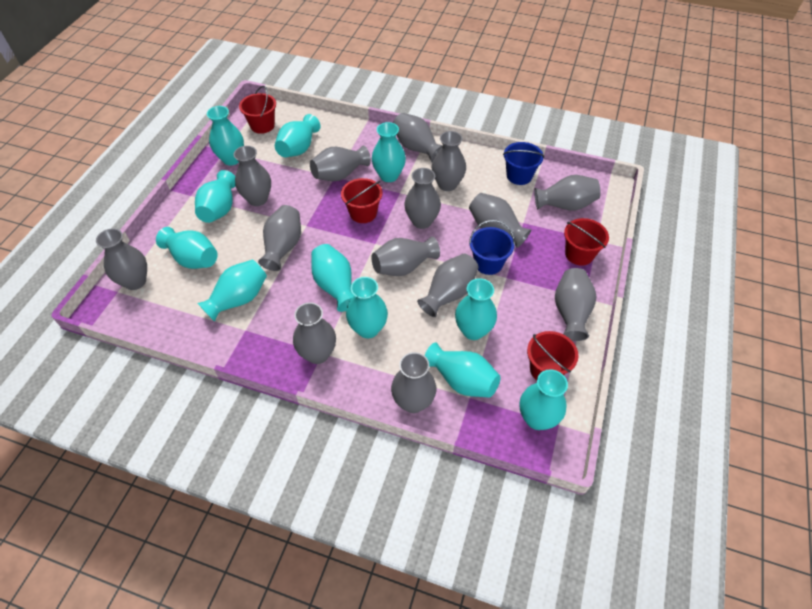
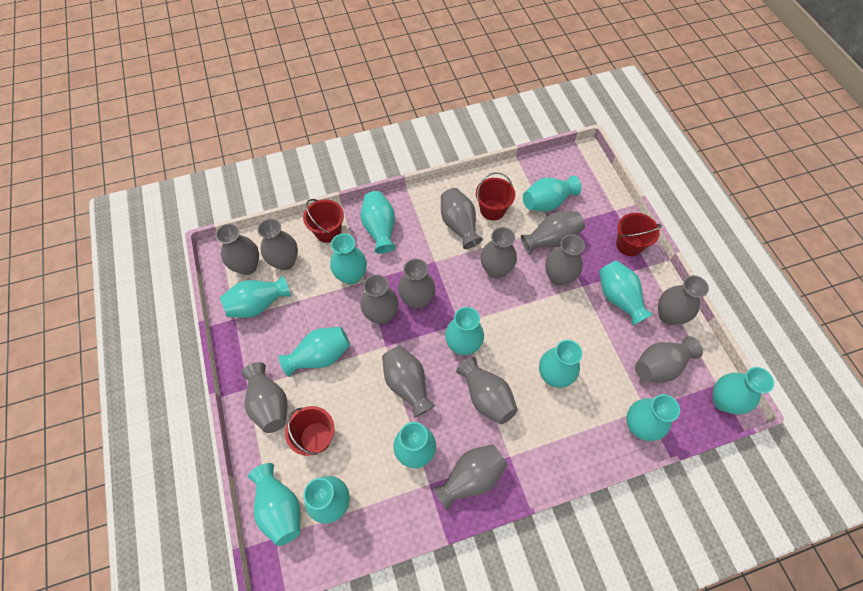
blue bucket: 2 -> 0
turquoise vase: 11 -> 13

